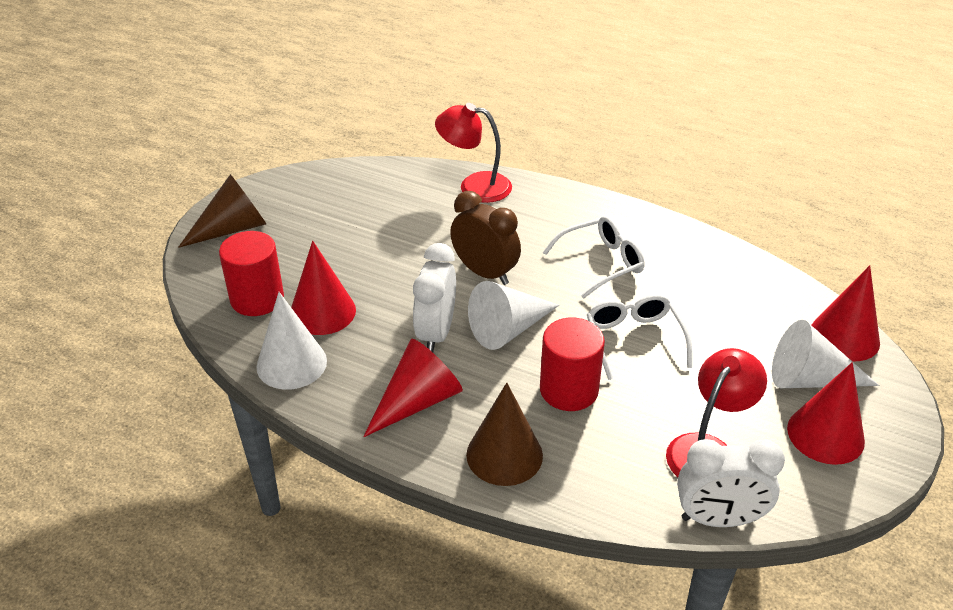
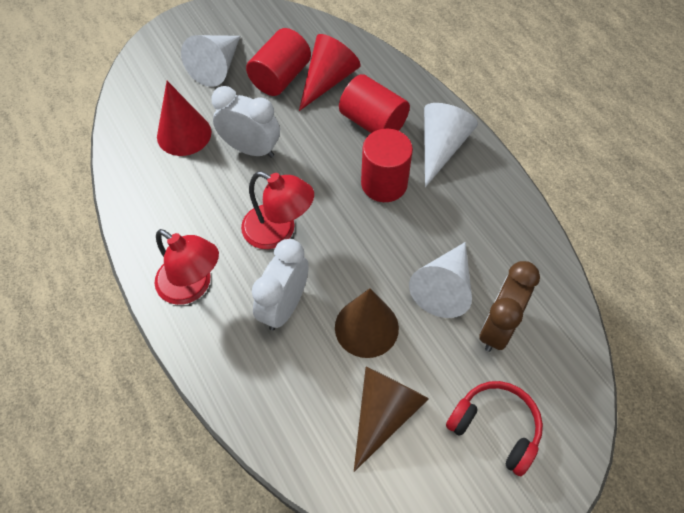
red cone: 4 -> 2
red cylinder: 2 -> 3
red headphones: 0 -> 1
white glasses: 2 -> 0

